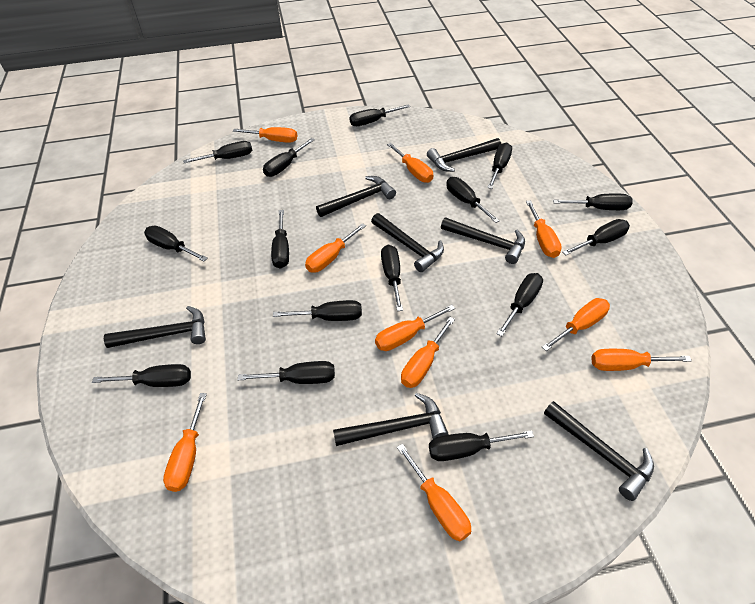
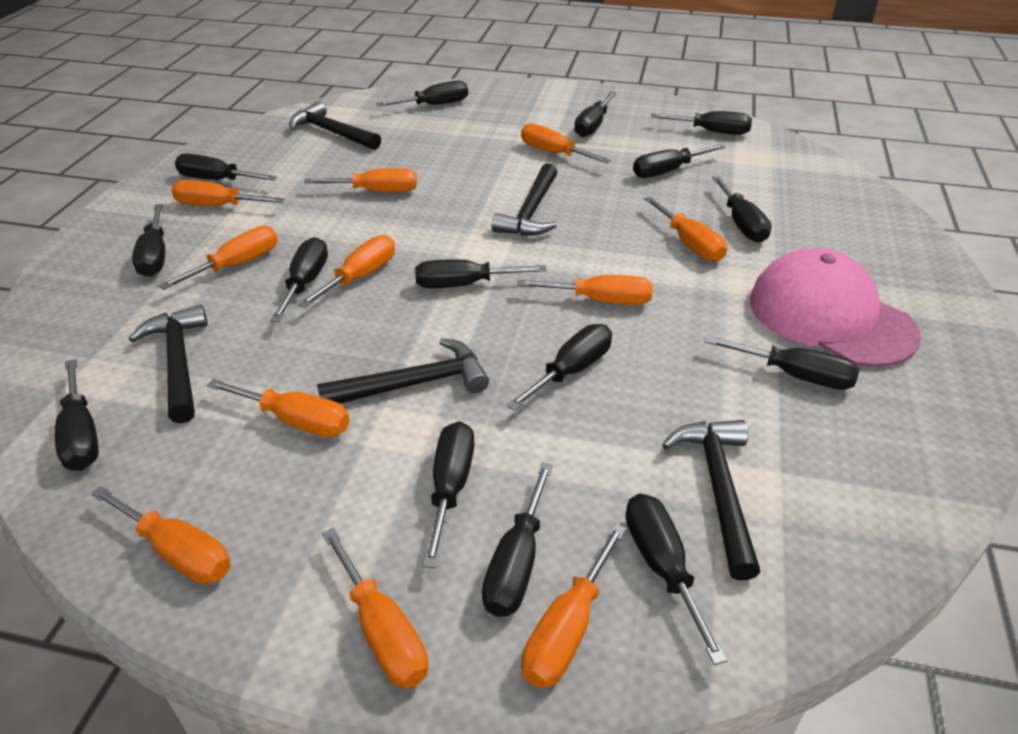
black hammer: 7 -> 5
orange screwdriver: 10 -> 11
pink cap: 0 -> 1

